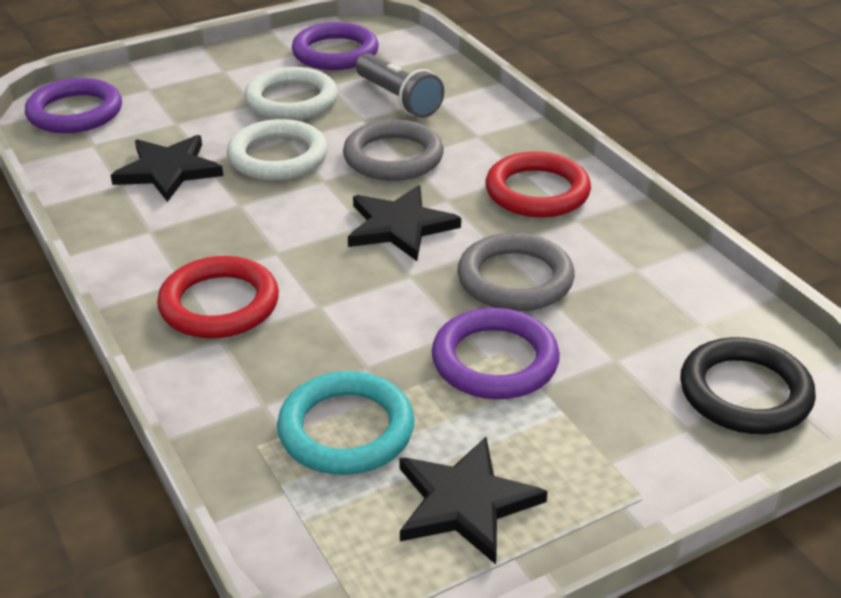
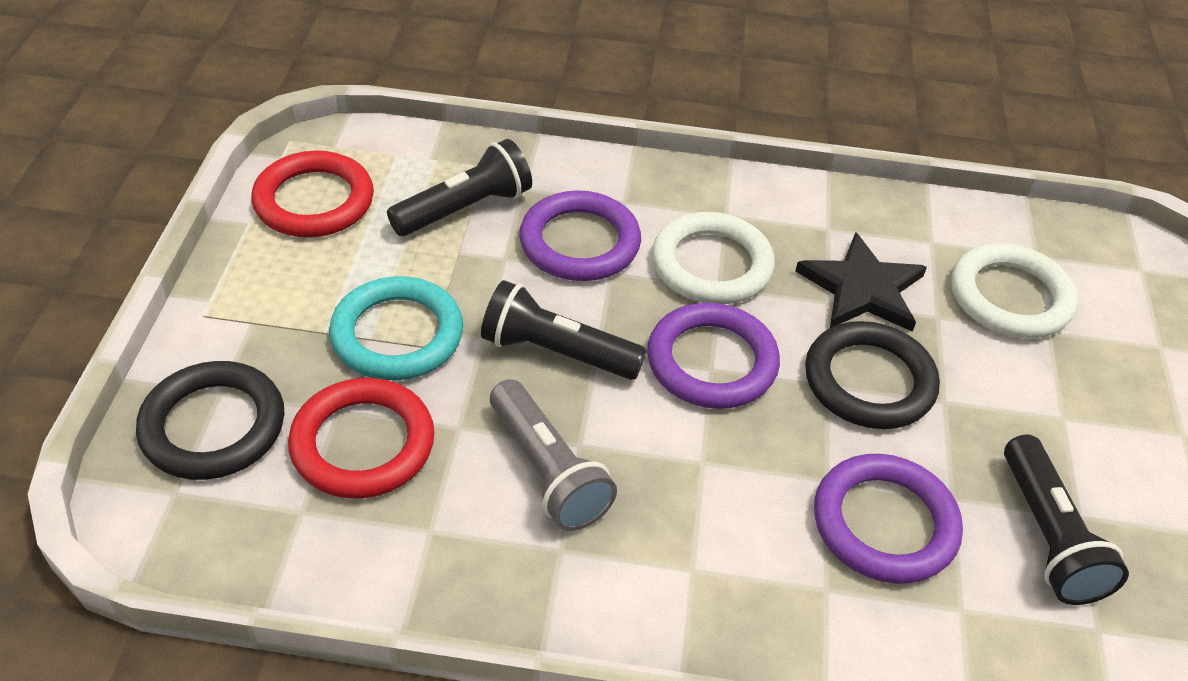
black flashlight: 0 -> 3
black ring: 1 -> 2
black star: 3 -> 1
grey ring: 2 -> 0

